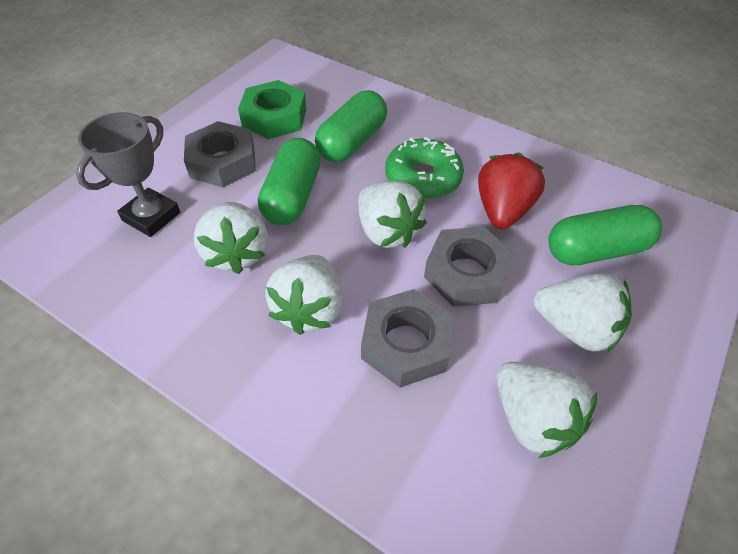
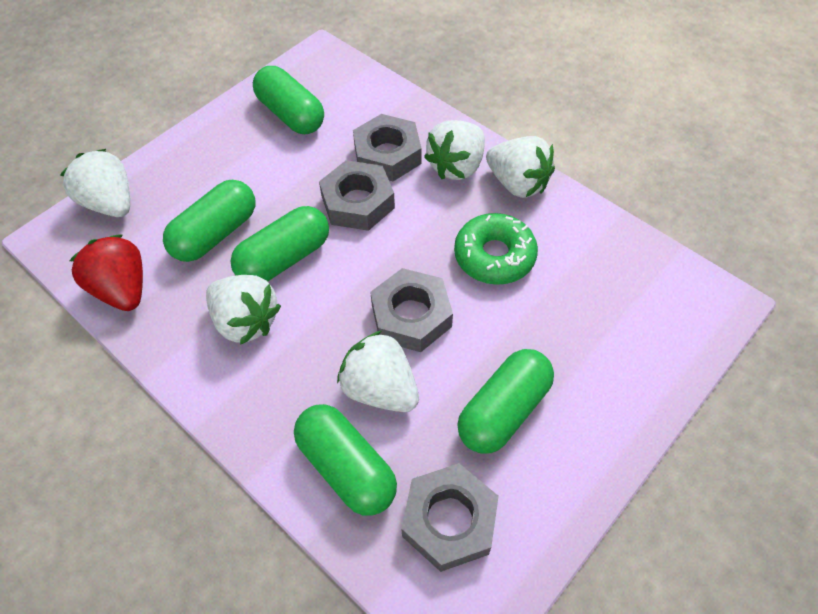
green capsule: 3 -> 5
green nut: 1 -> 0
grey nut: 3 -> 4
grey trophy: 1 -> 0

